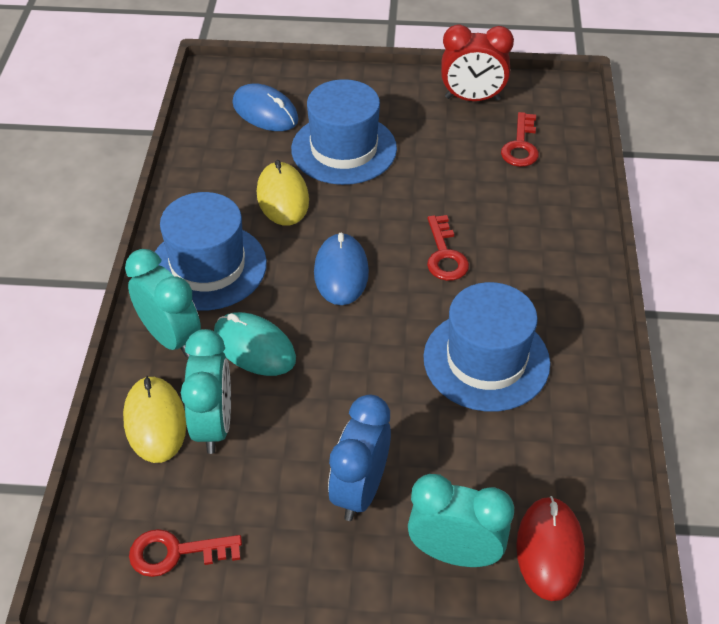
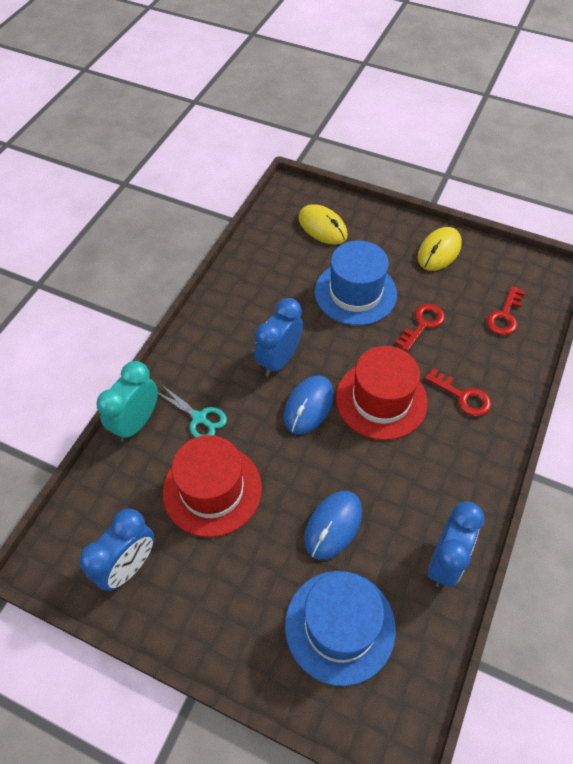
blue clock: 1 -> 3
blue hat: 3 -> 2
red clock: 1 -> 0
red hat: 0 -> 2
red mouse: 1 -> 0
turquoise clock: 3 -> 1
turquoise mouse: 1 -> 0
turquoise scissors: 0 -> 1

